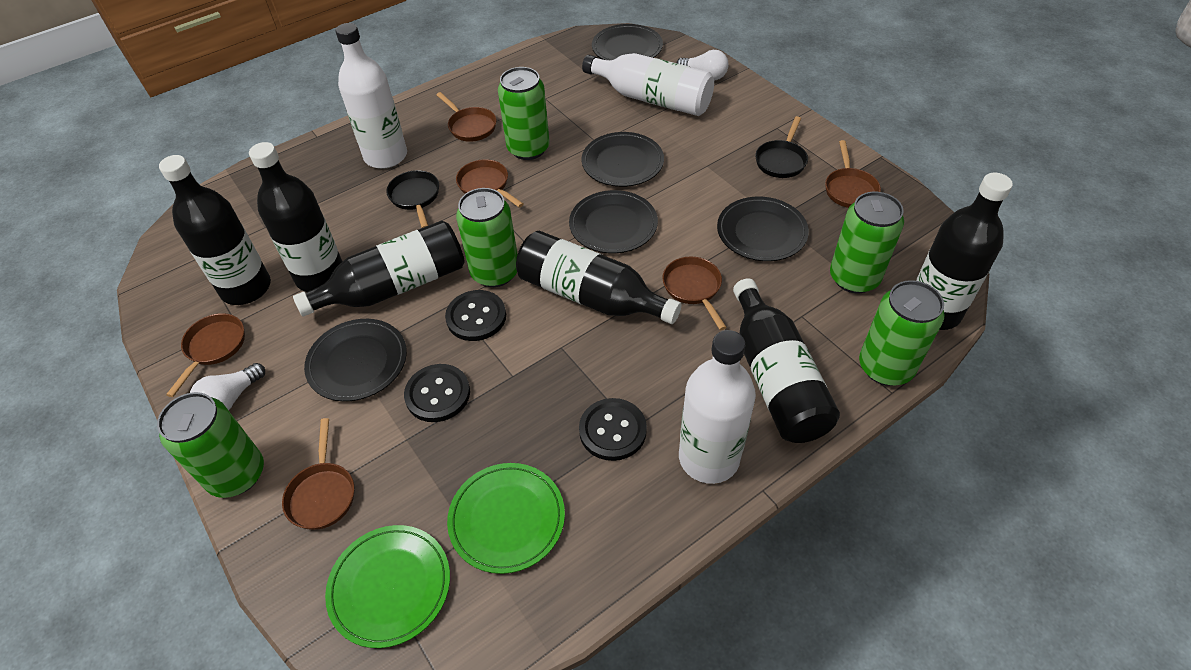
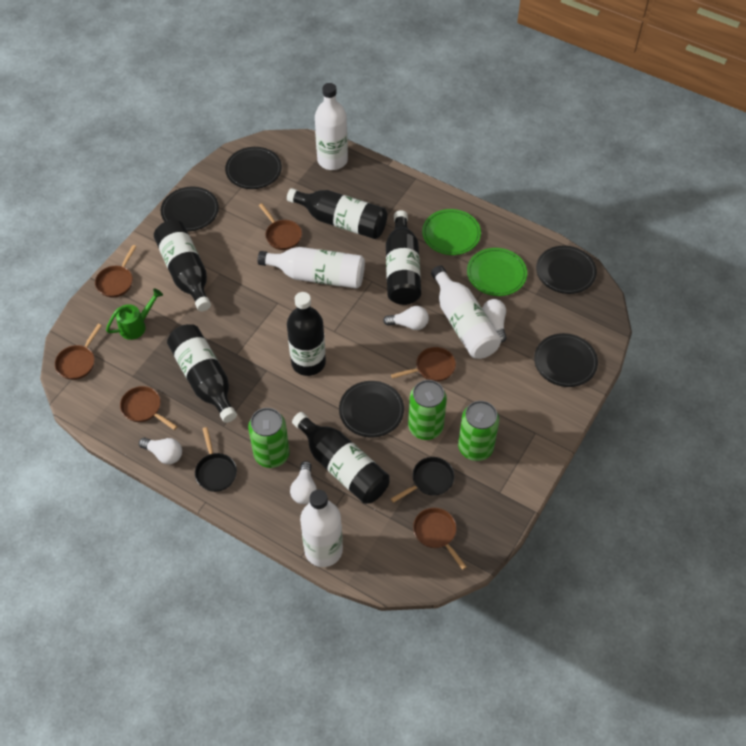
black button: 3 -> 0
green can: 5 -> 3
green watering can: 0 -> 1
white bottle: 3 -> 4
white light bulb: 2 -> 4

